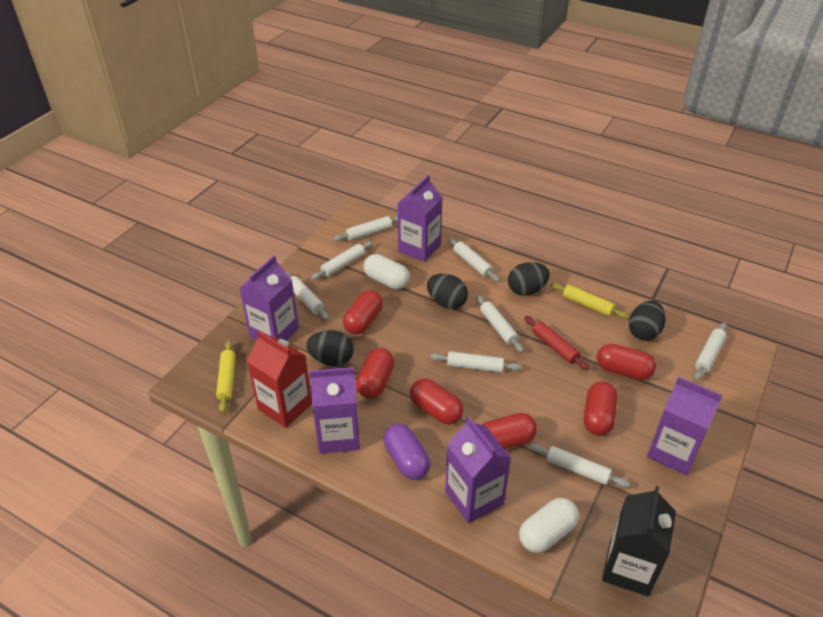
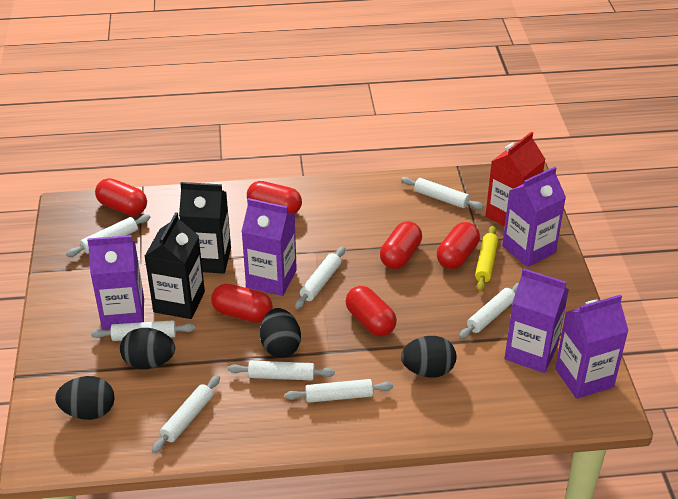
black carton: 1 -> 2
purple capsule: 1 -> 0
red rolling pin: 1 -> 0
white capsule: 2 -> 0
yellow rolling pin: 2 -> 1

